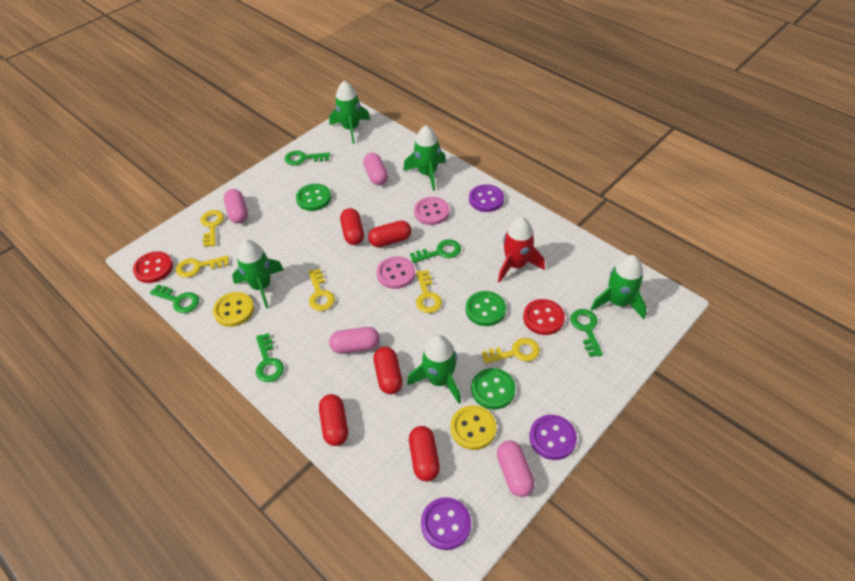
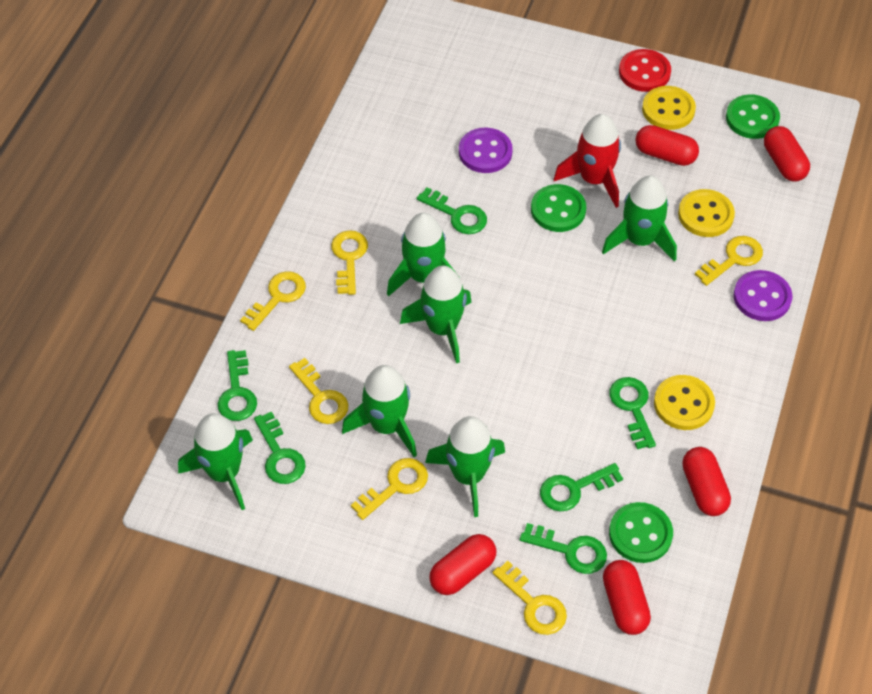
green key: 5 -> 6
green rocket: 5 -> 6
pink button: 2 -> 0
pink capsule: 4 -> 0
purple button: 3 -> 2
red button: 2 -> 1
yellow button: 2 -> 3
yellow key: 5 -> 6

